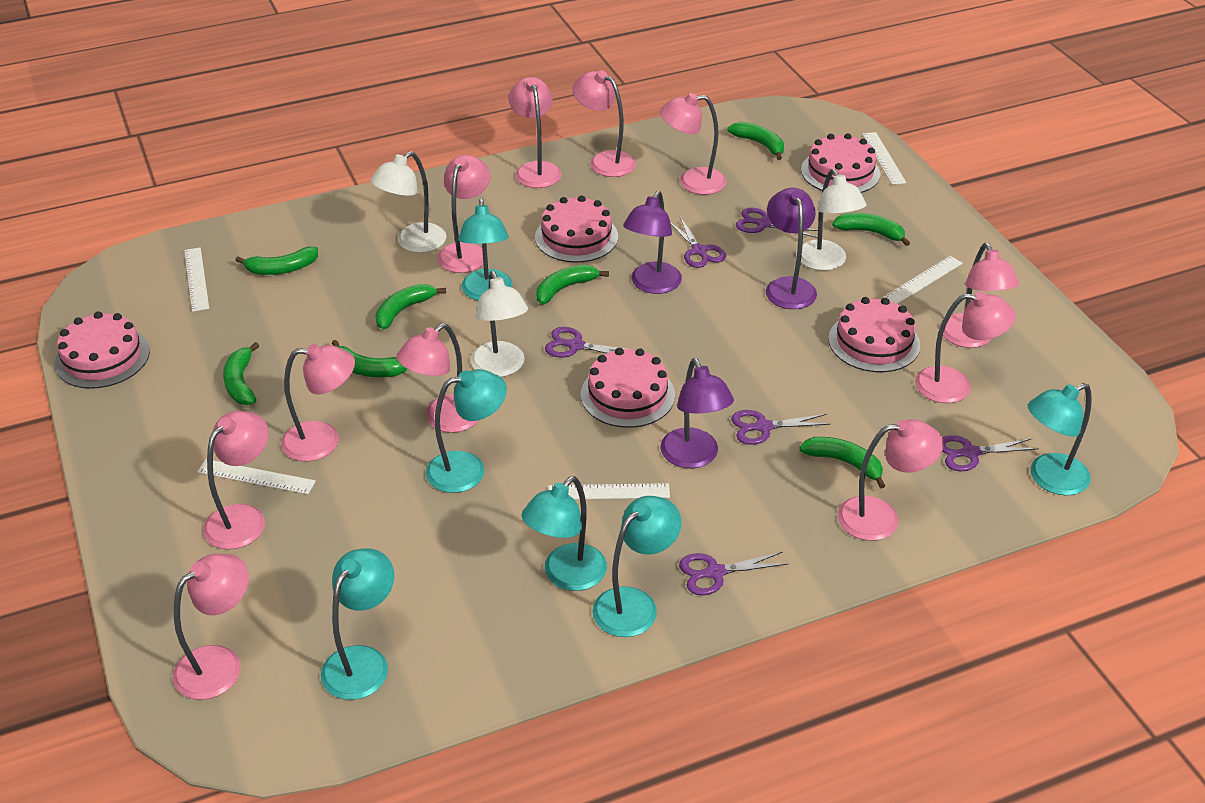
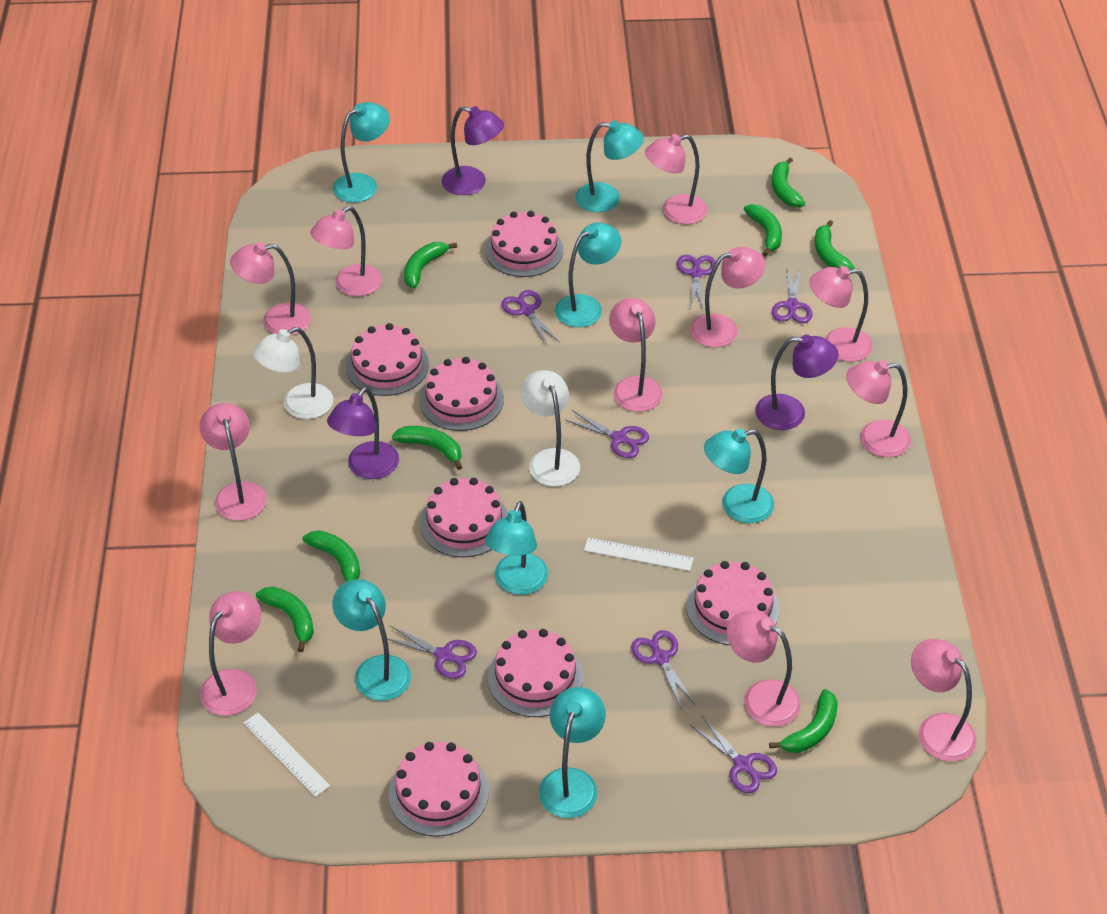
pink cake: 5 -> 7
purple scissors: 6 -> 7
turquoise lamp: 6 -> 7
white lamp: 3 -> 2
white ruler: 5 -> 2

